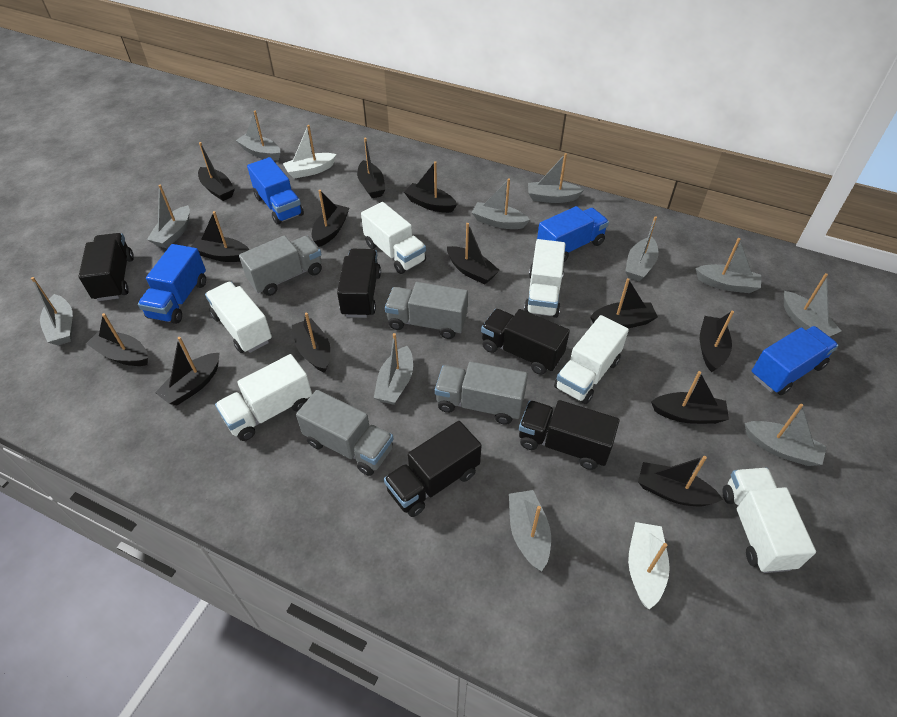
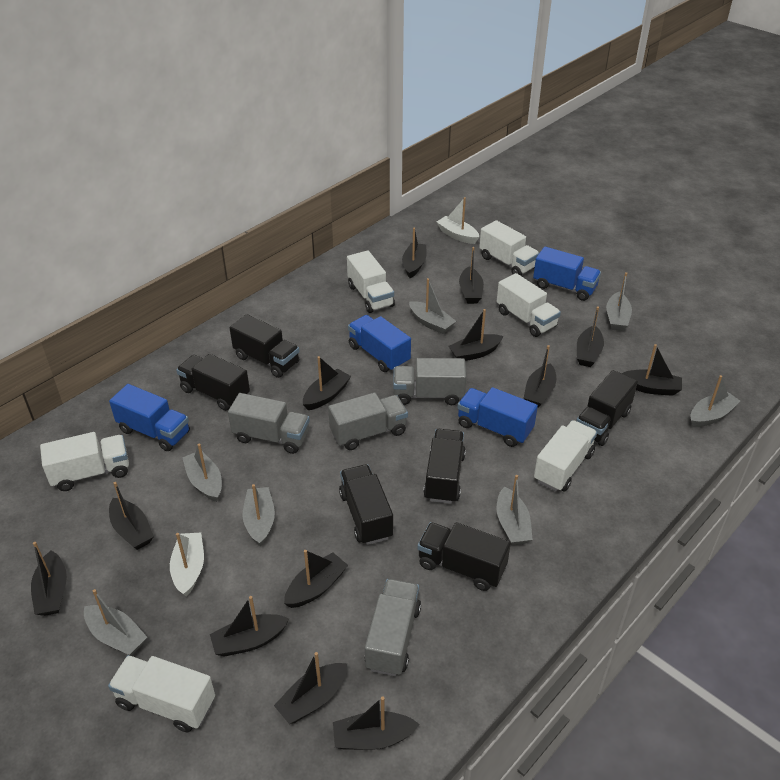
black truck: 5 -> 6
grey boat: 11 -> 7

